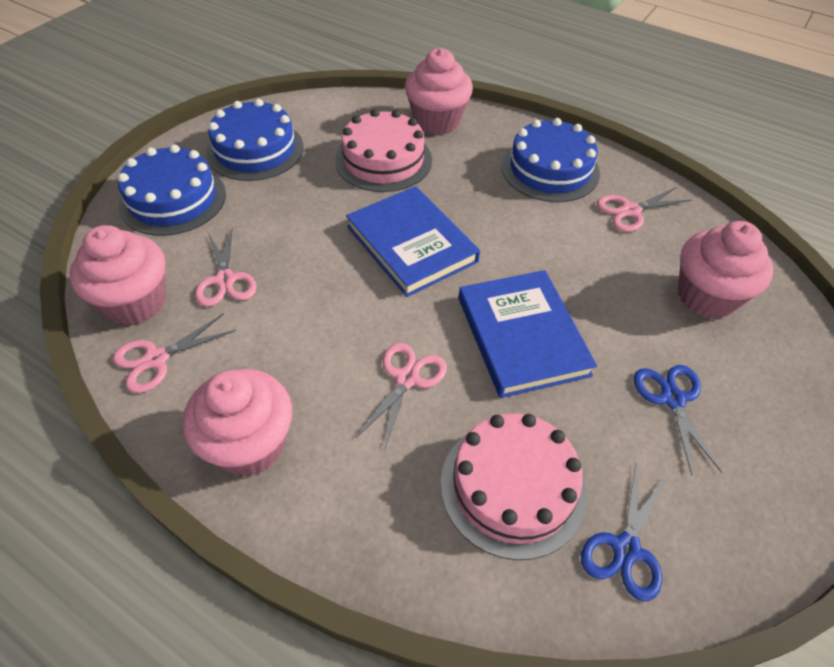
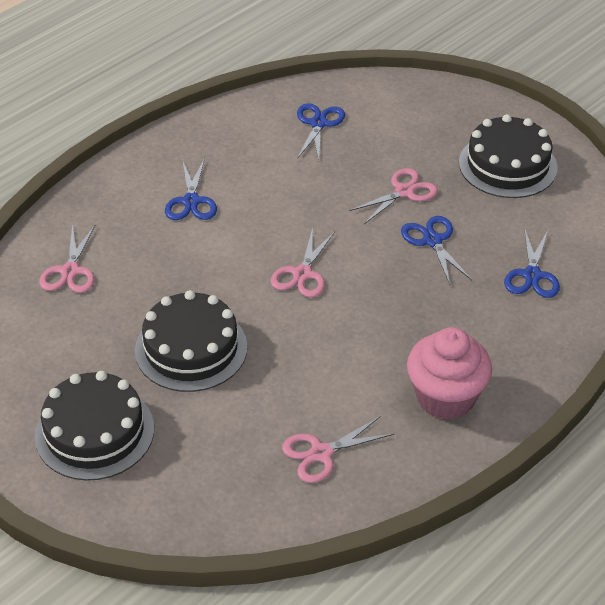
black cake: 0 -> 3
blue book: 2 -> 0
blue cake: 3 -> 0
blue scissors: 2 -> 4
pink cake: 2 -> 0
pink cupcake: 4 -> 1

